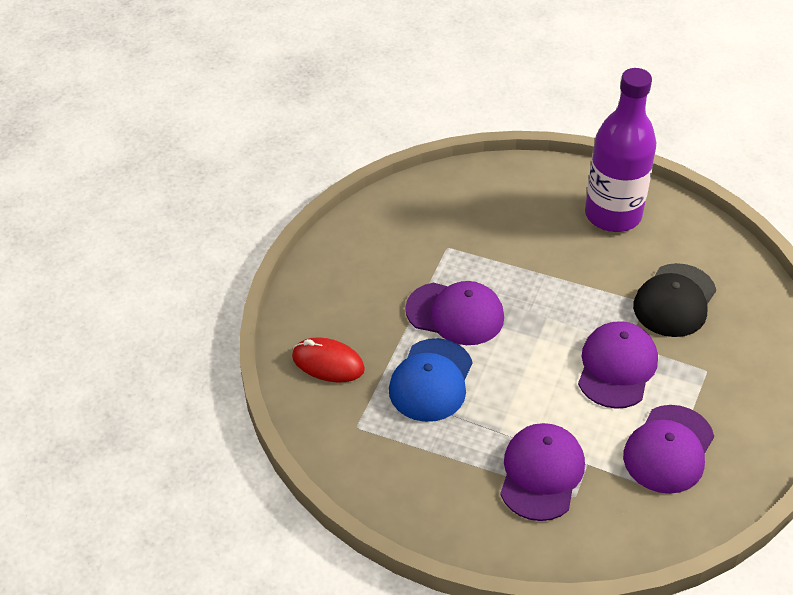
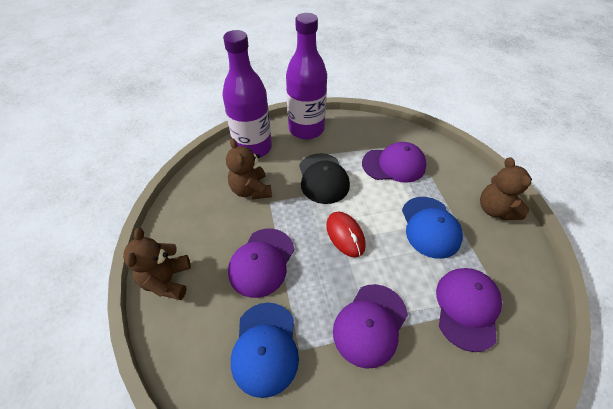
blue cap: 1 -> 2
brown teddy bear: 0 -> 3
purple bottle: 1 -> 2

